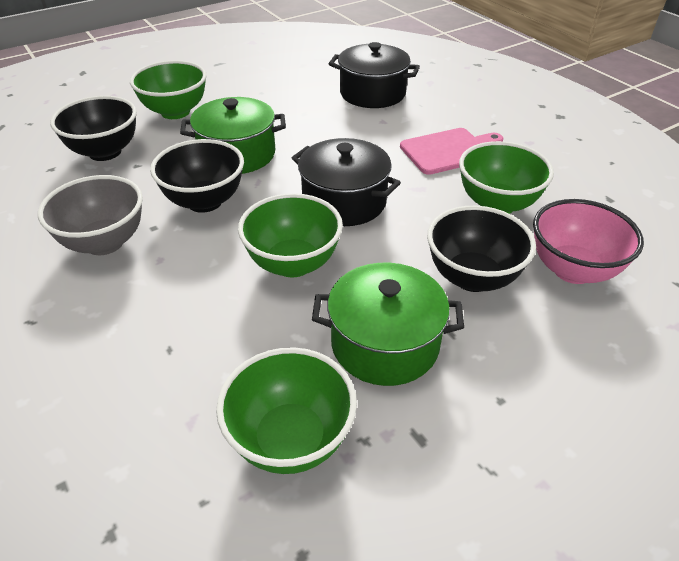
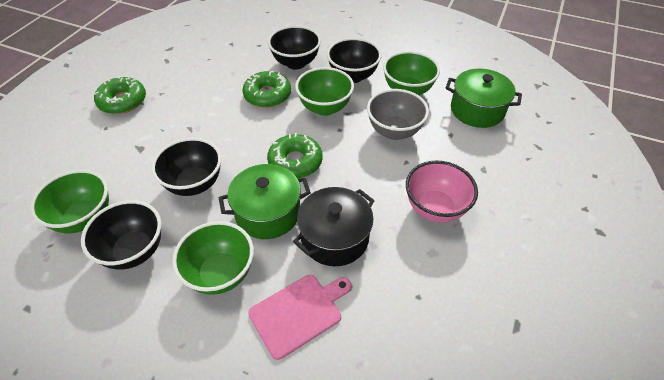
black bowl: 3 -> 4
black pot: 2 -> 1
green donut: 0 -> 3

